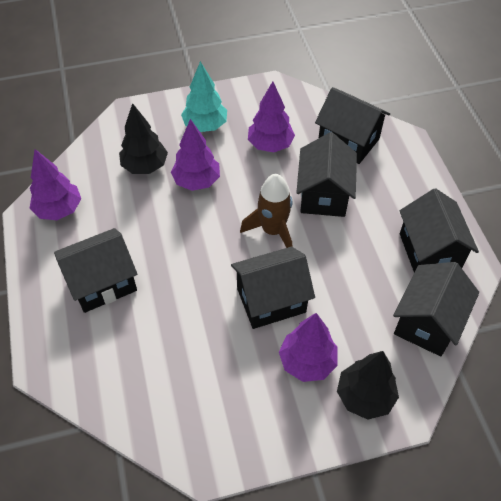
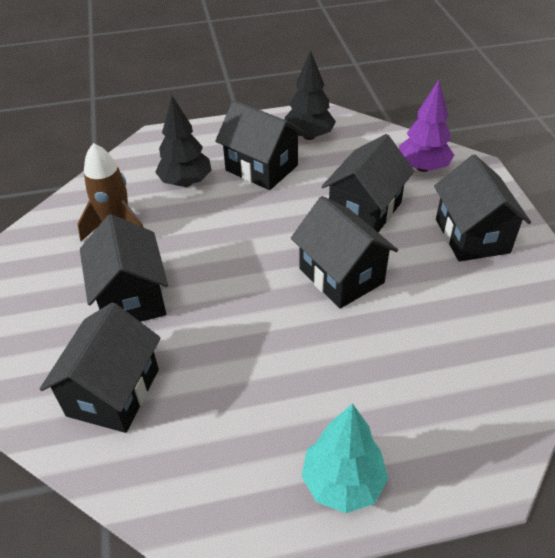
purple tree: 4 -> 1

